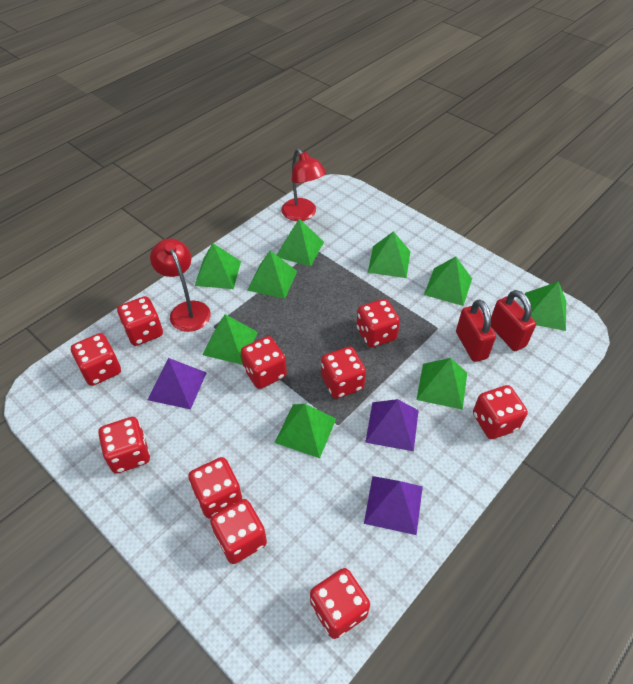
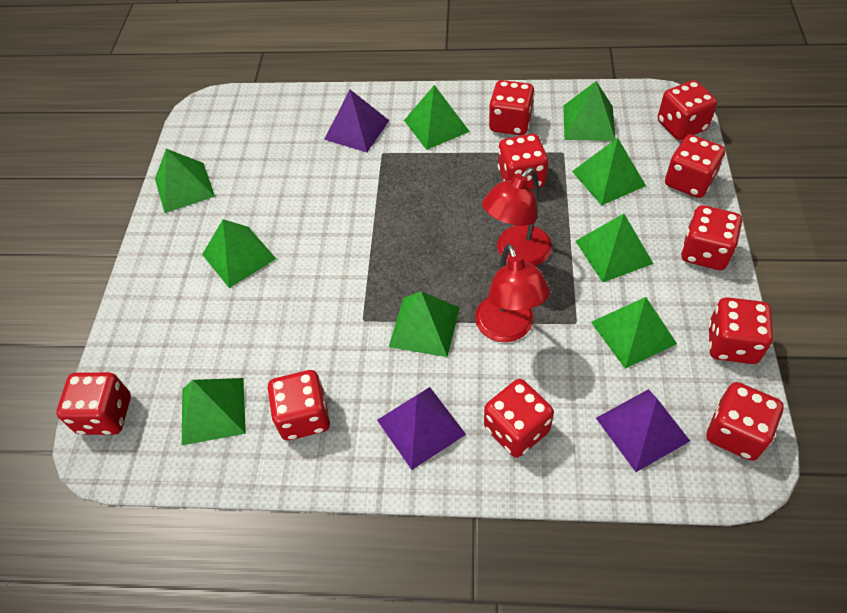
red padlock: 2 -> 0

